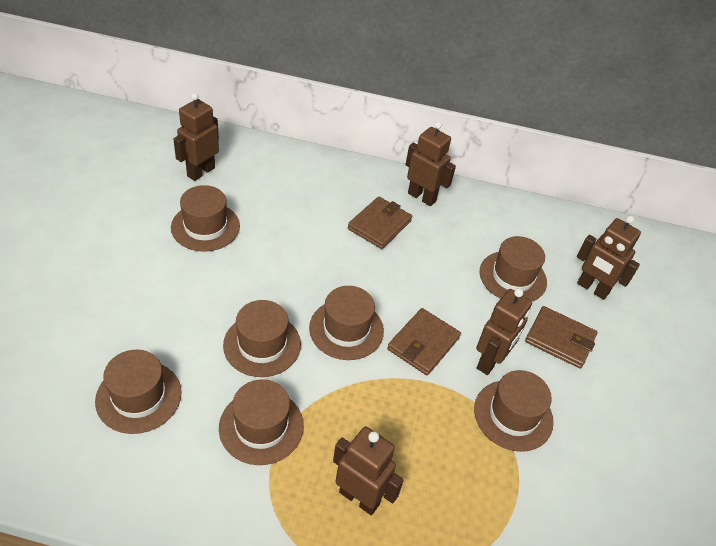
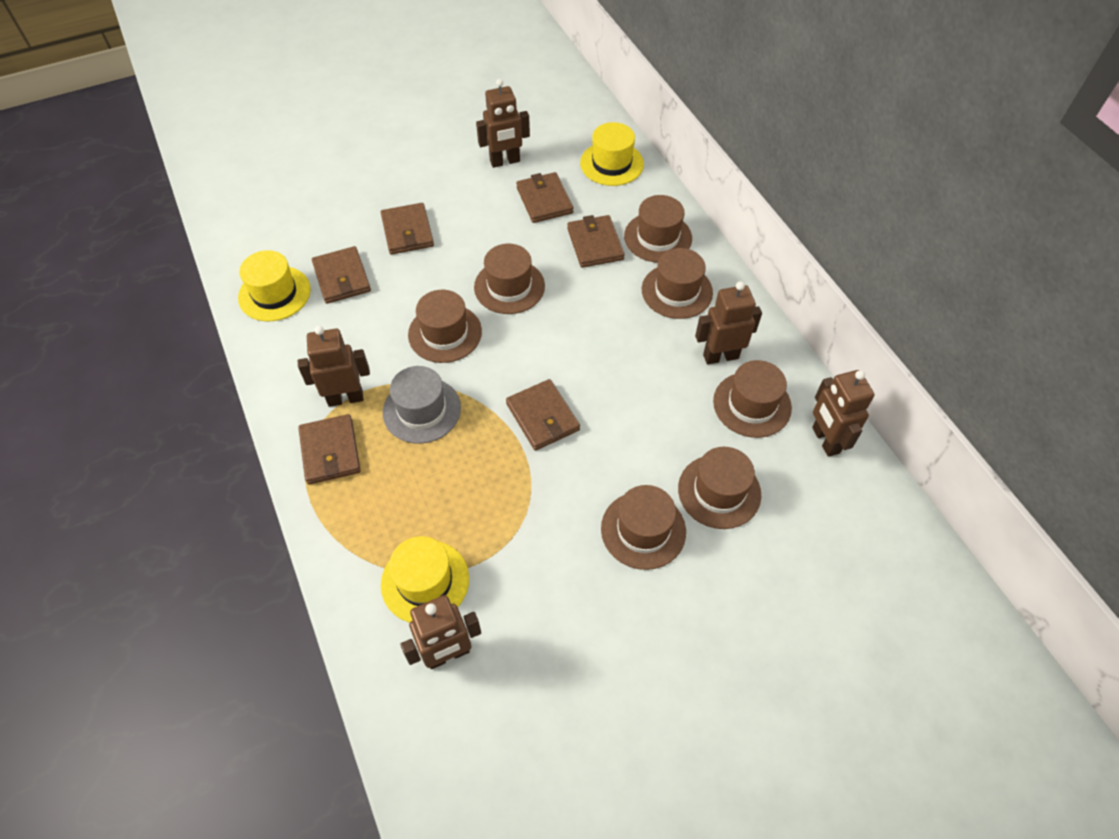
brown wallet: 3 -> 6
grey hat: 0 -> 1
yellow hat: 0 -> 3

